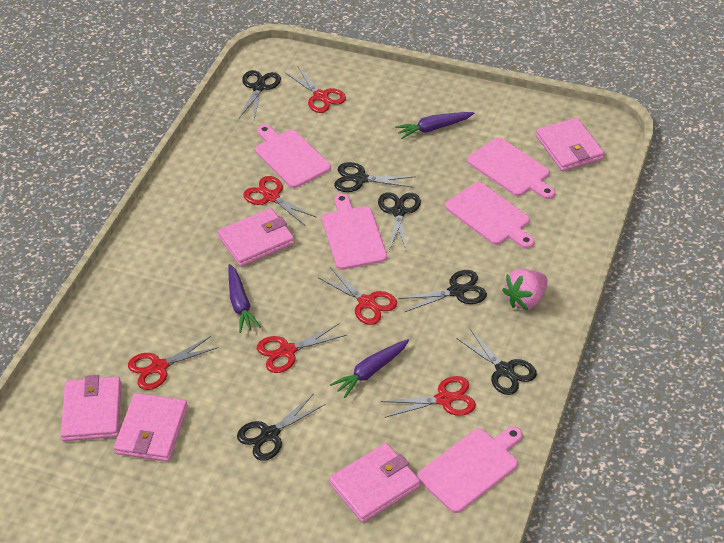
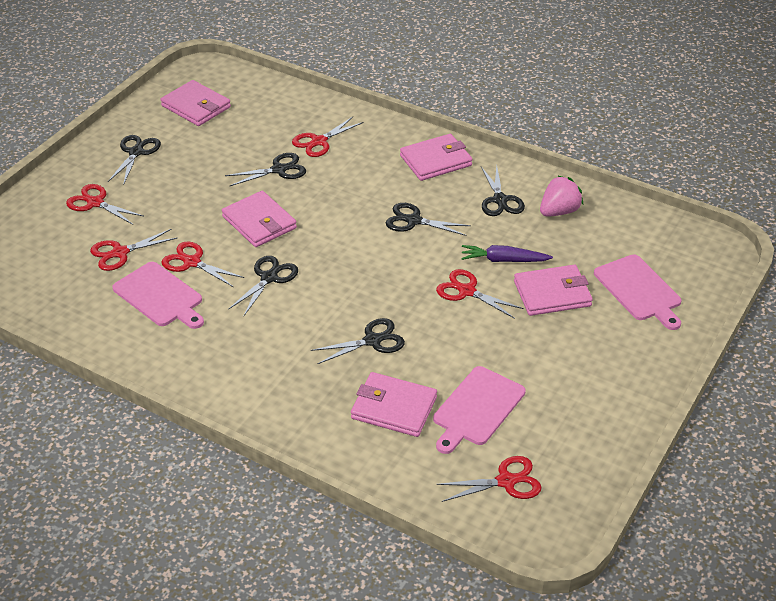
pink cutting board: 5 -> 3
purple carrot: 3 -> 1

